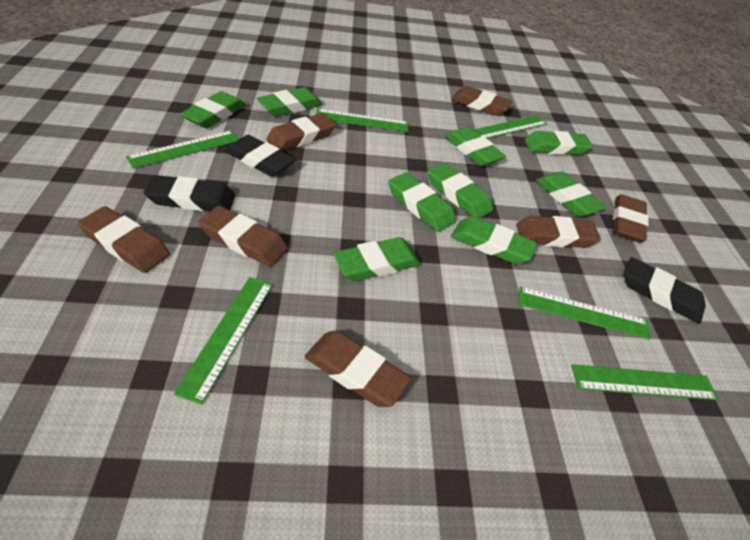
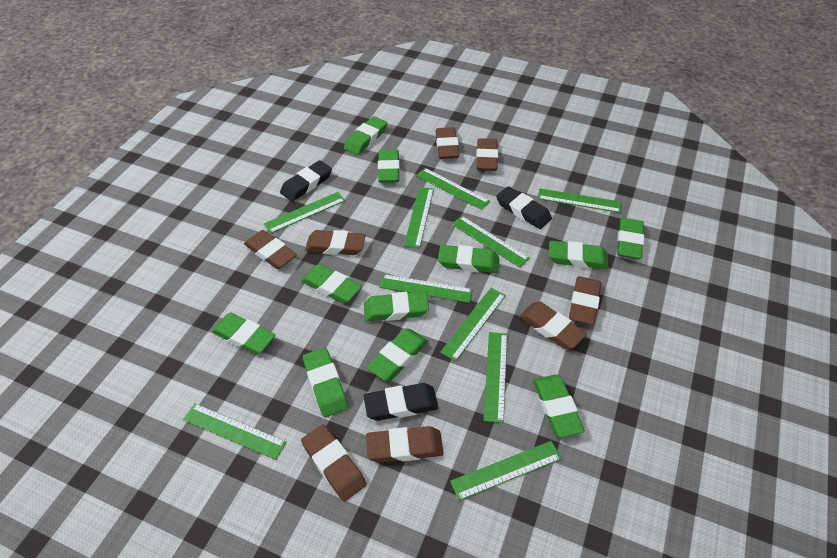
brown eraser: 7 -> 8
green eraser: 9 -> 11
green ruler: 6 -> 10

